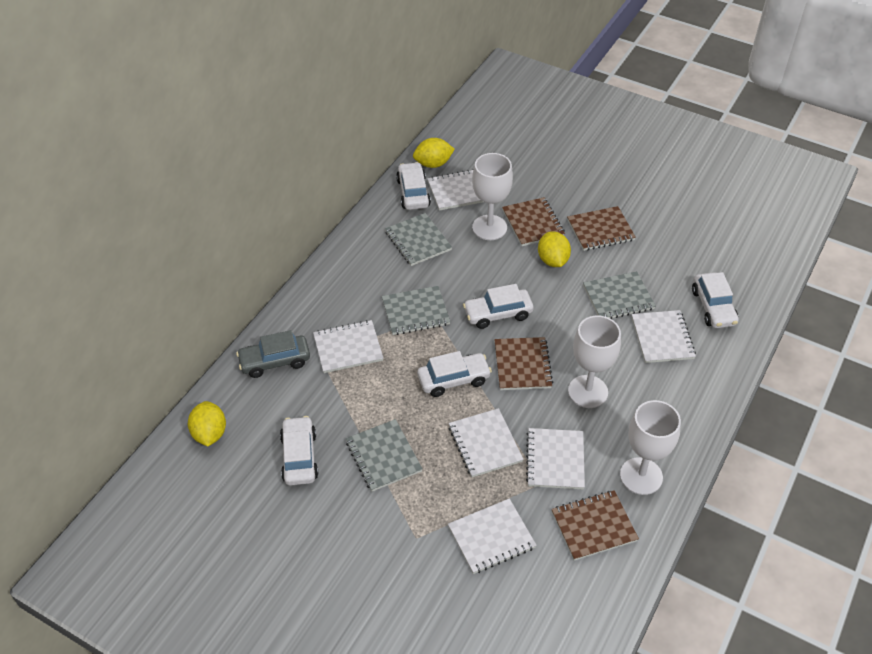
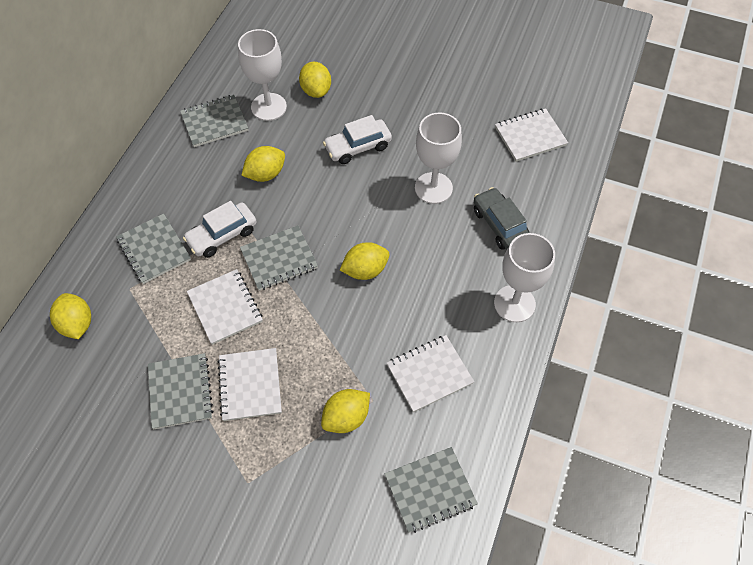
brown notebook: 4 -> 0
grey notebook: 4 -> 5
white car: 5 -> 2
white notebook: 6 -> 4
yellow lemon: 3 -> 5

